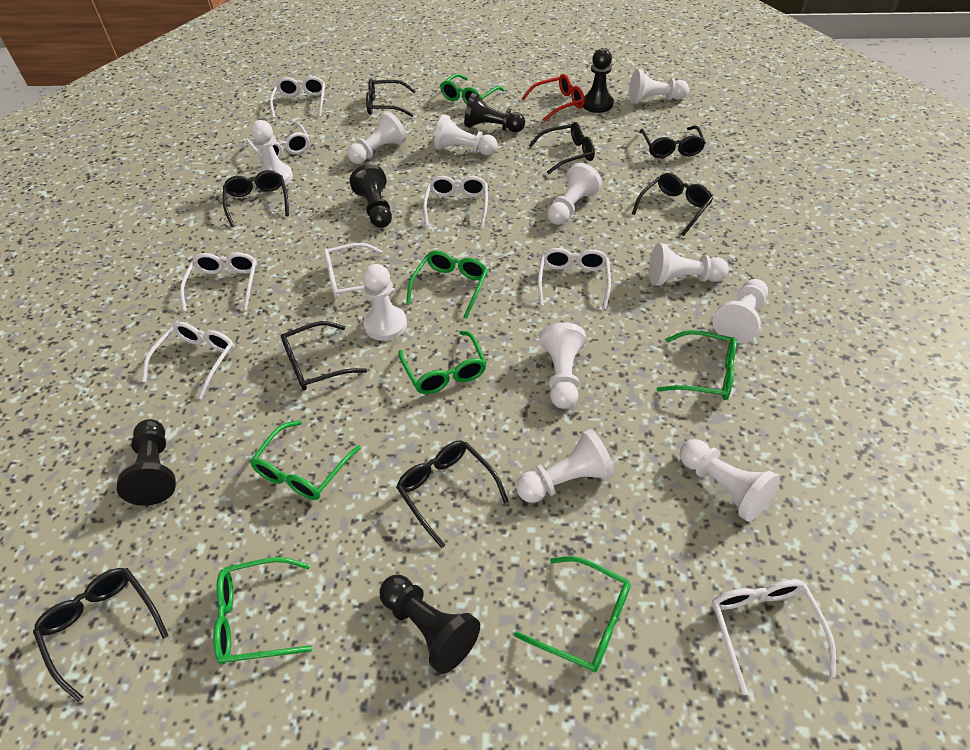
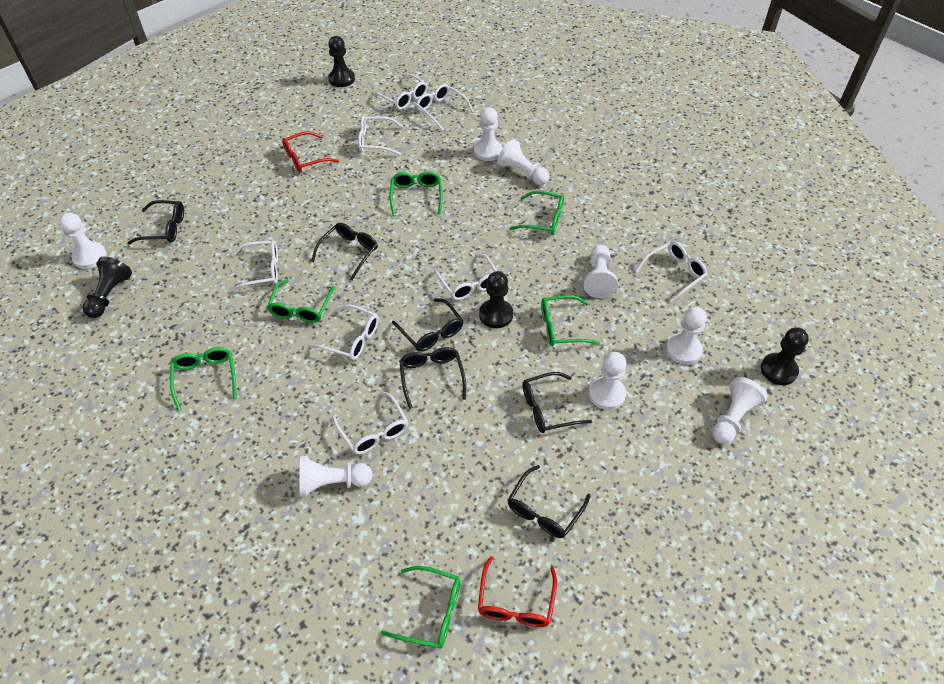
black glasses: 8 -> 6
black pawn: 5 -> 4
green glasses: 7 -> 6
red glasses: 1 -> 2
white pawn: 11 -> 8

